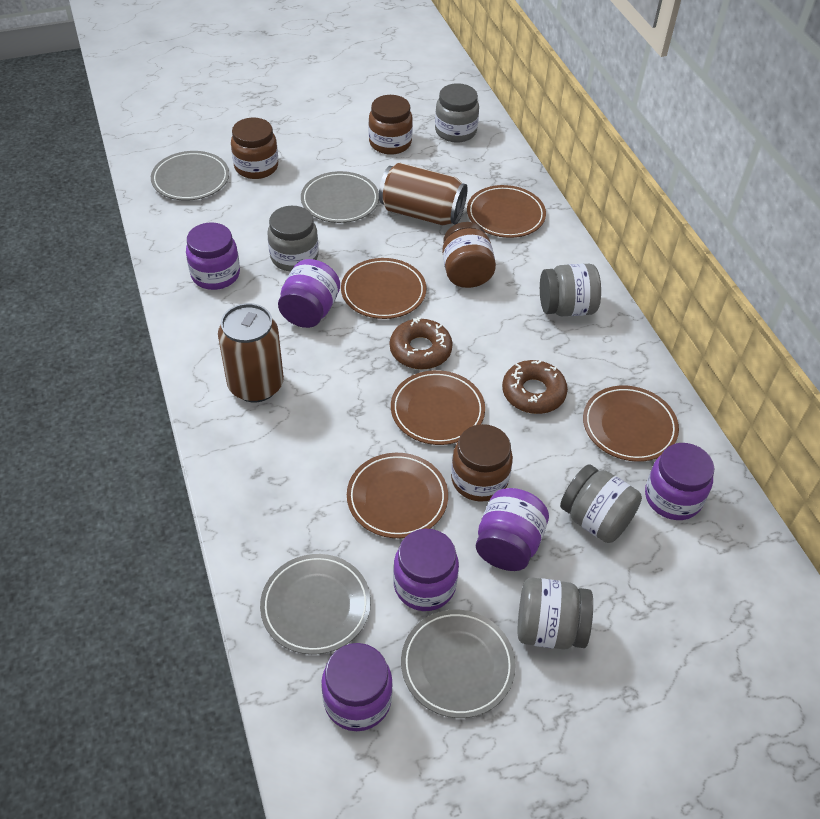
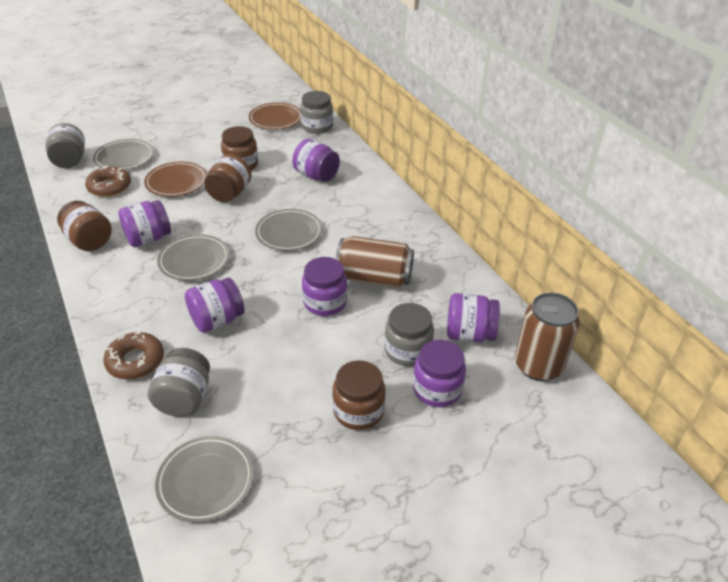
brown plate: 5 -> 2
grey jar: 5 -> 4

